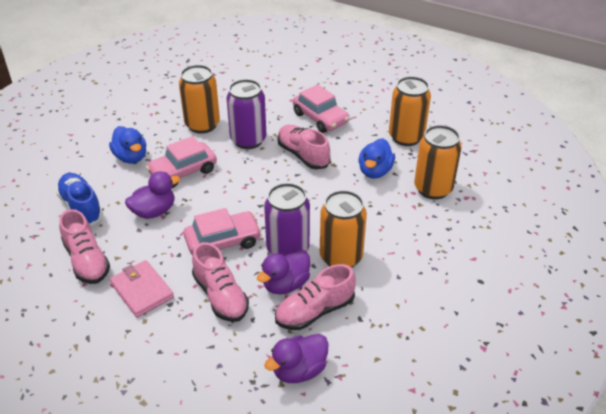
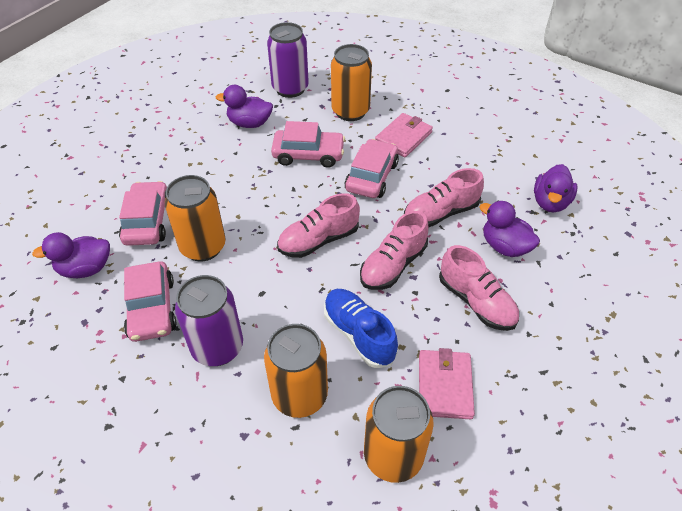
blue duck: 2 -> 0
pink car: 3 -> 4
pink wallet: 1 -> 2
purple duck: 3 -> 4

